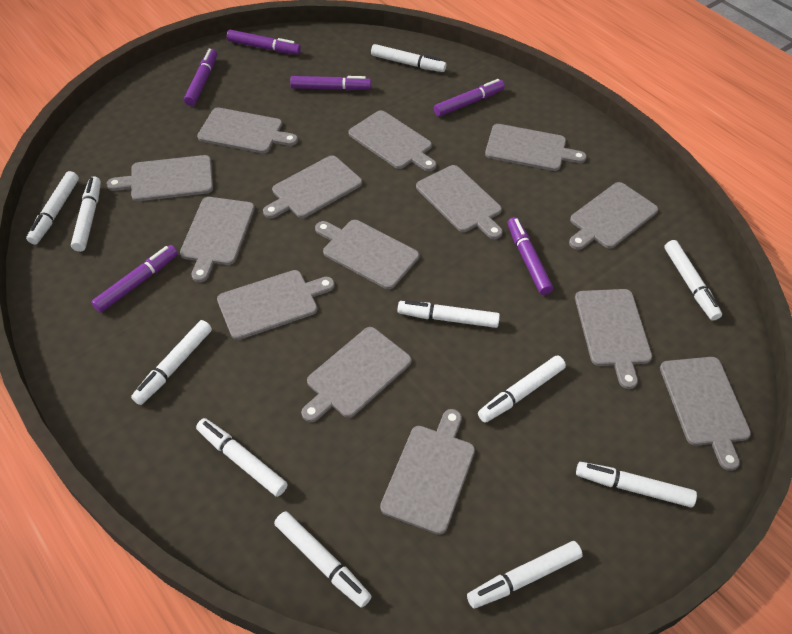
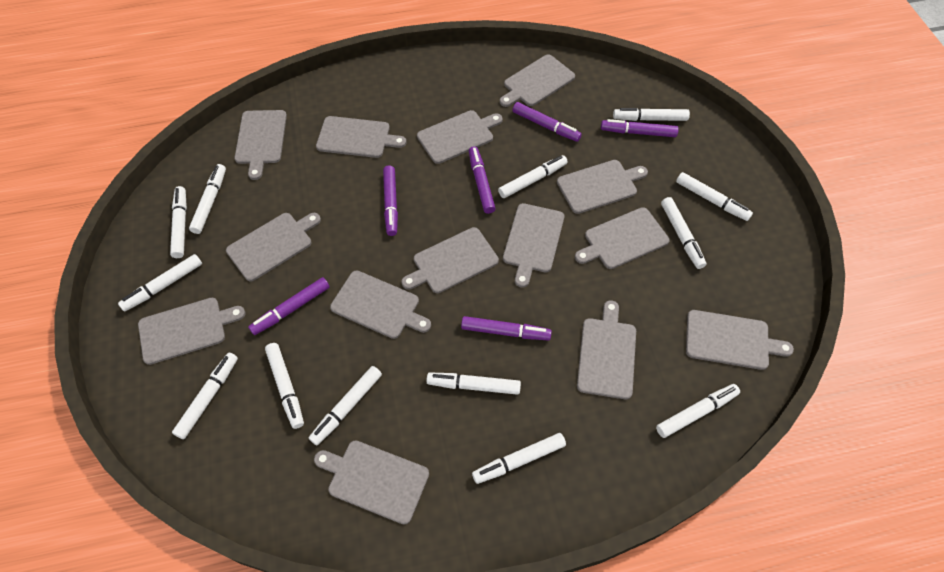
white marker: 11 -> 13

